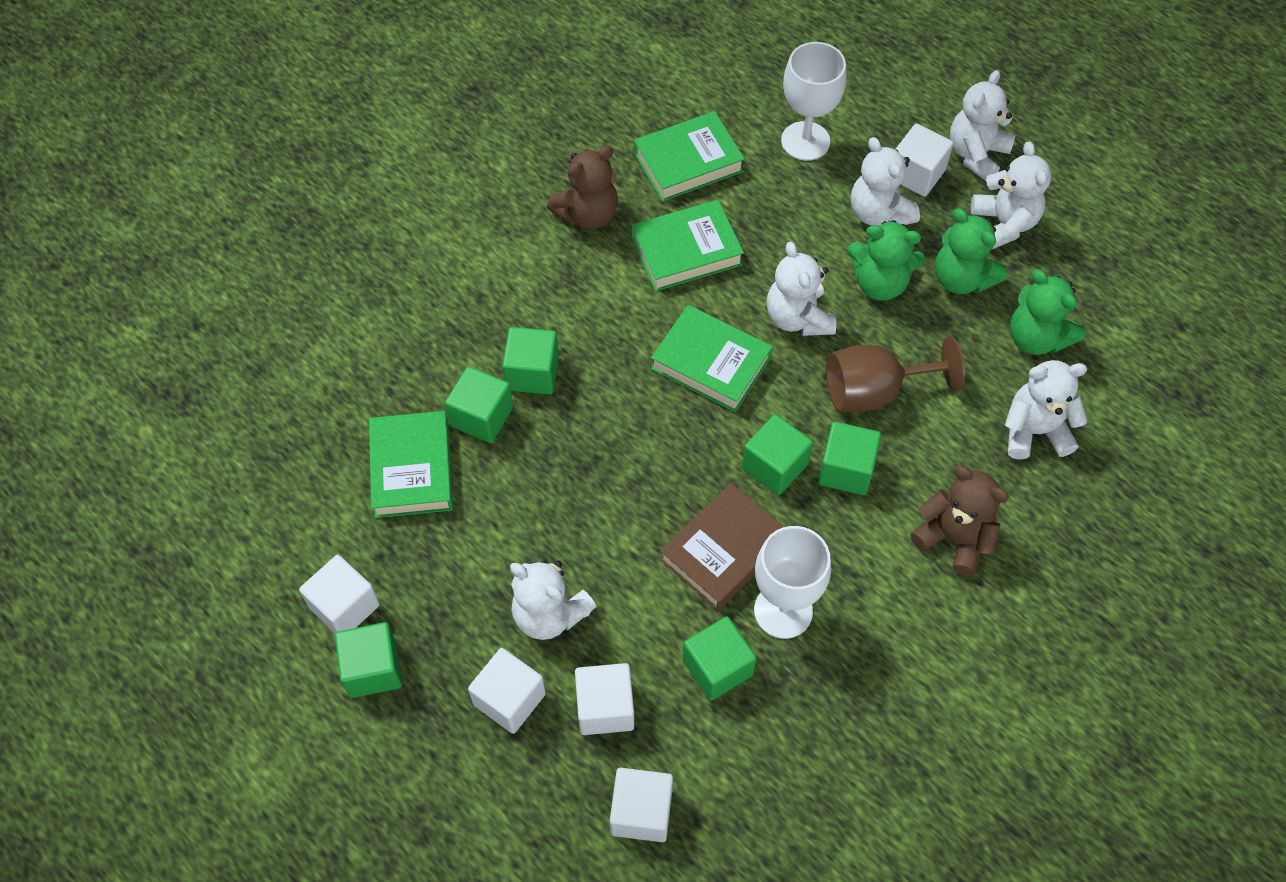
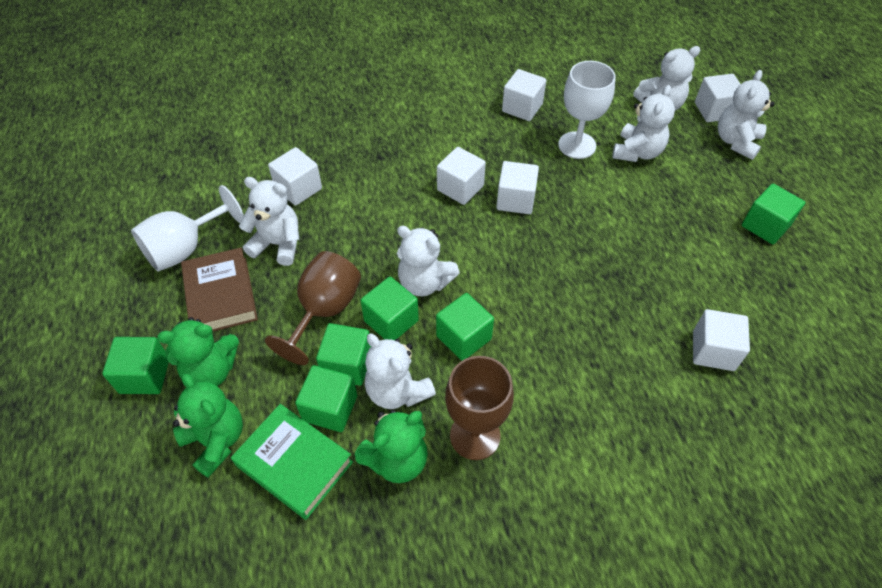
brown goblet: 1 -> 2
brown teddy bear: 2 -> 0
green book: 4 -> 1
white cube: 5 -> 6

